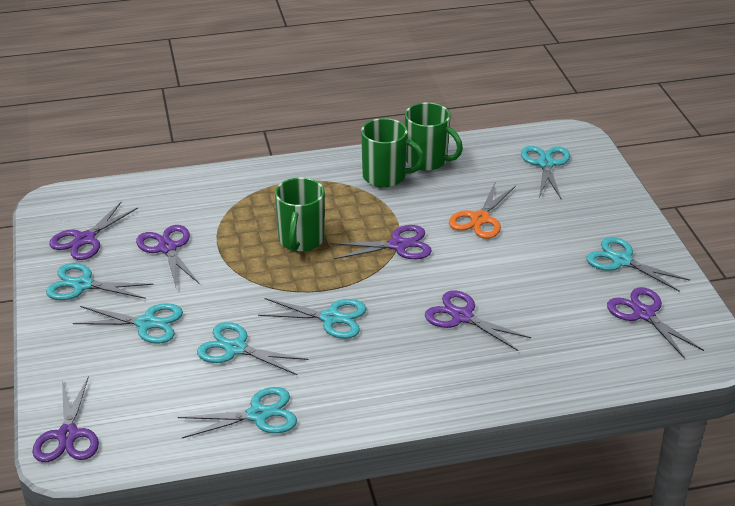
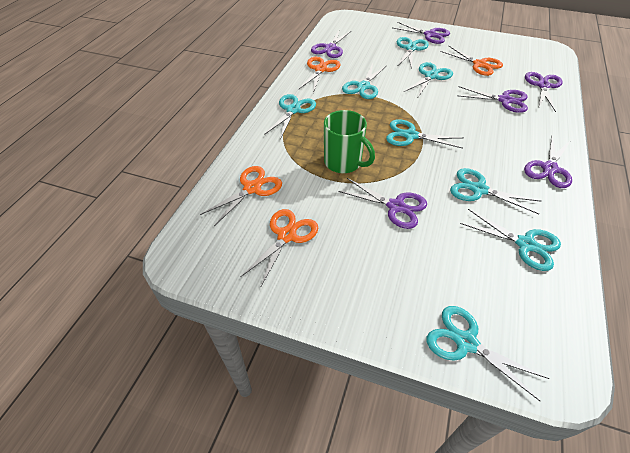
green mug: 3 -> 1
orange scissors: 1 -> 4
turquoise scissors: 7 -> 8

